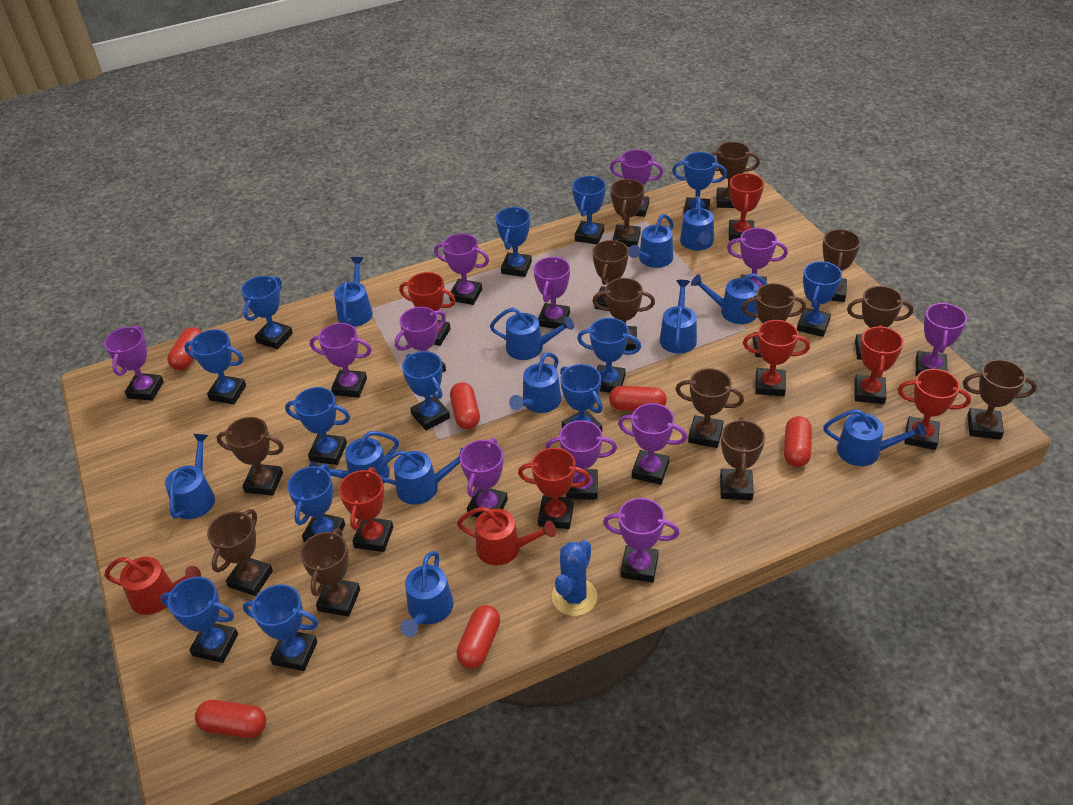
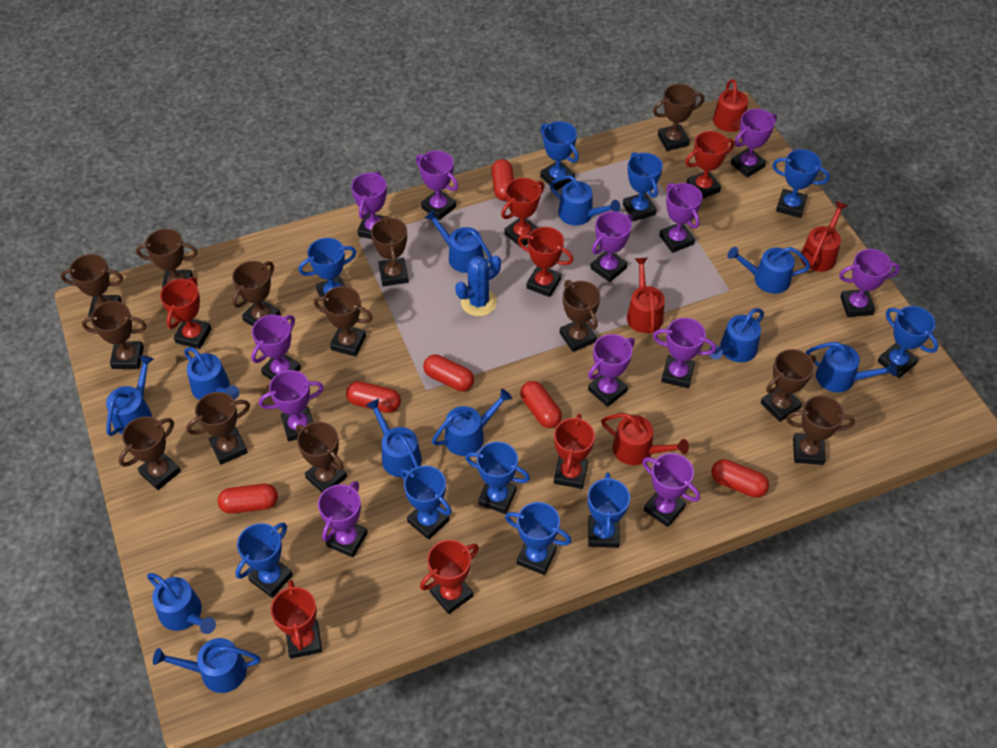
blue trophy: 13 -> 10
blue watering can: 12 -> 11
red watering can: 2 -> 4

